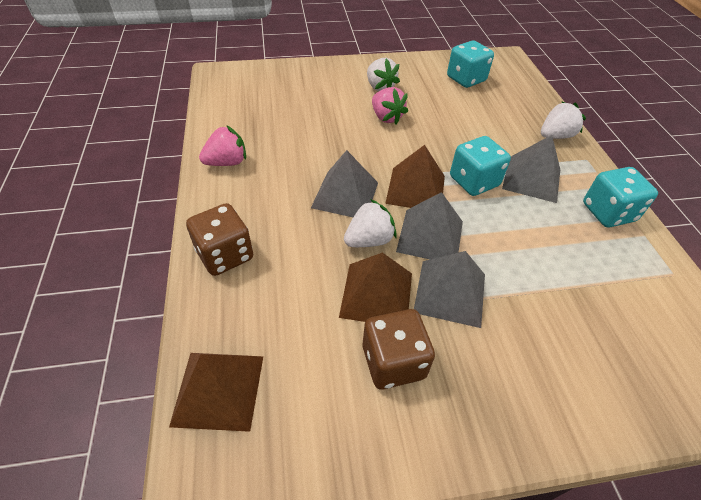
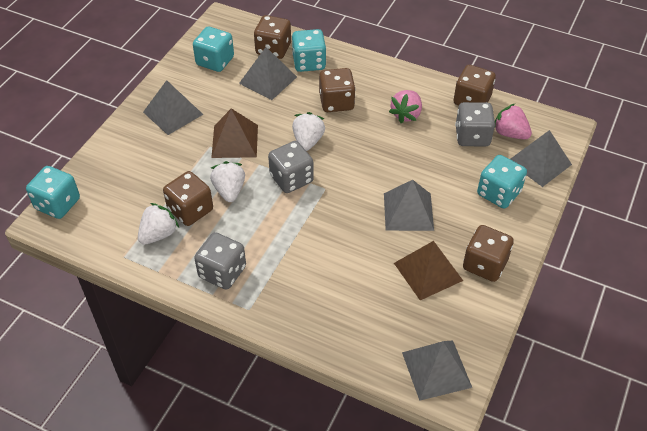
brown dice: 2 -> 5
brown pyramid: 3 -> 2
grey dice: 0 -> 3
grey pyramid: 4 -> 5
turquoise dice: 3 -> 4

